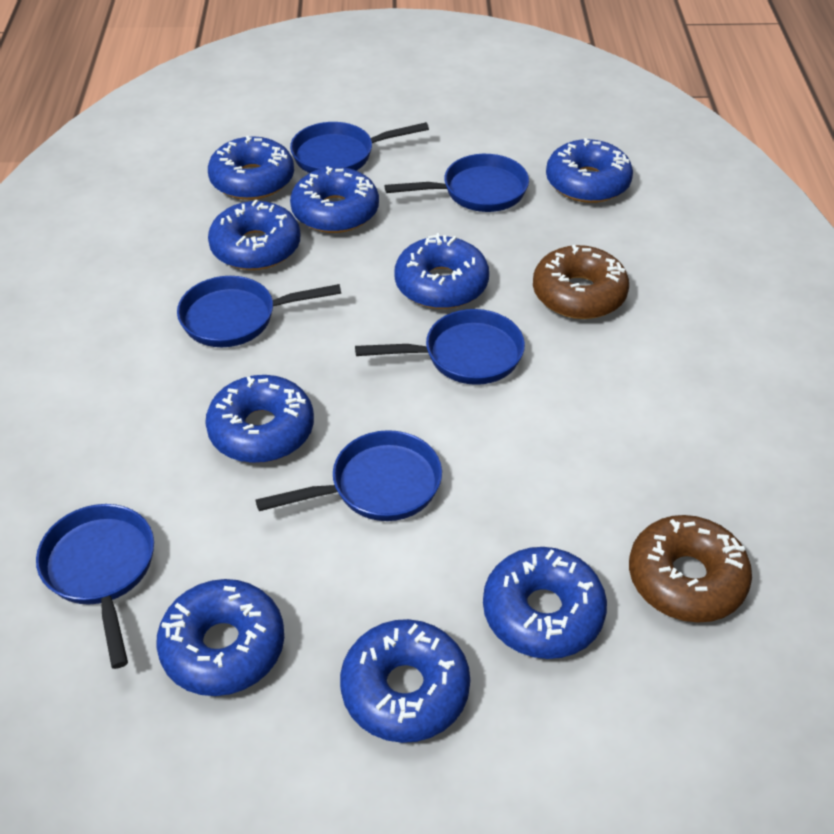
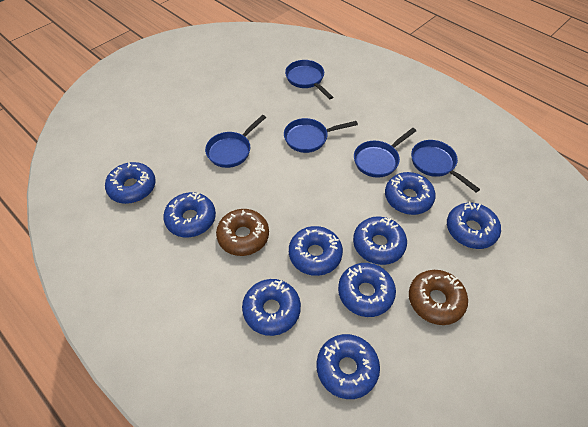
blue pan: 6 -> 5

